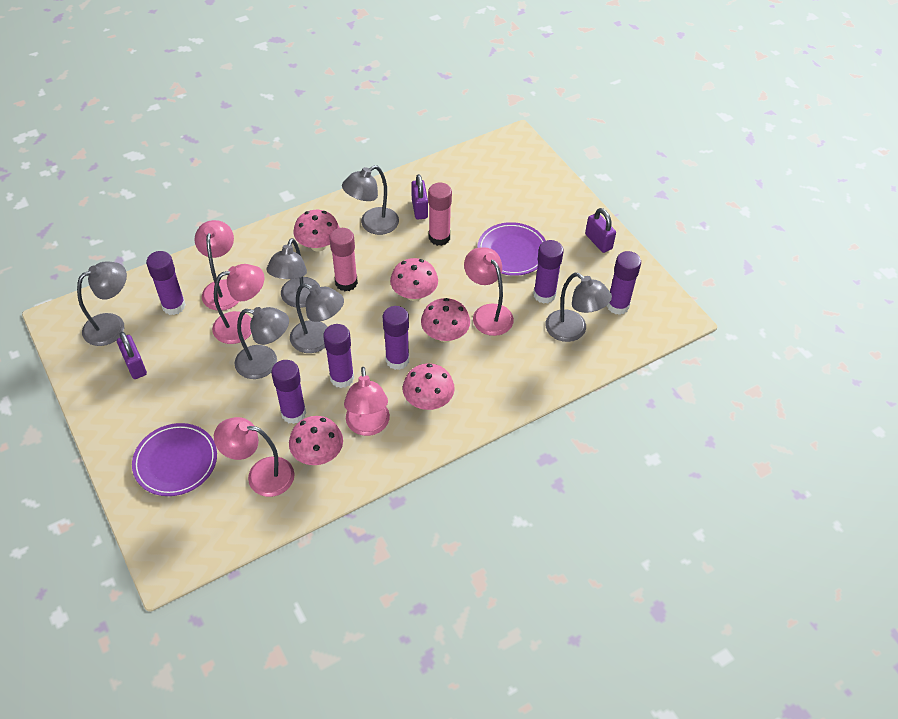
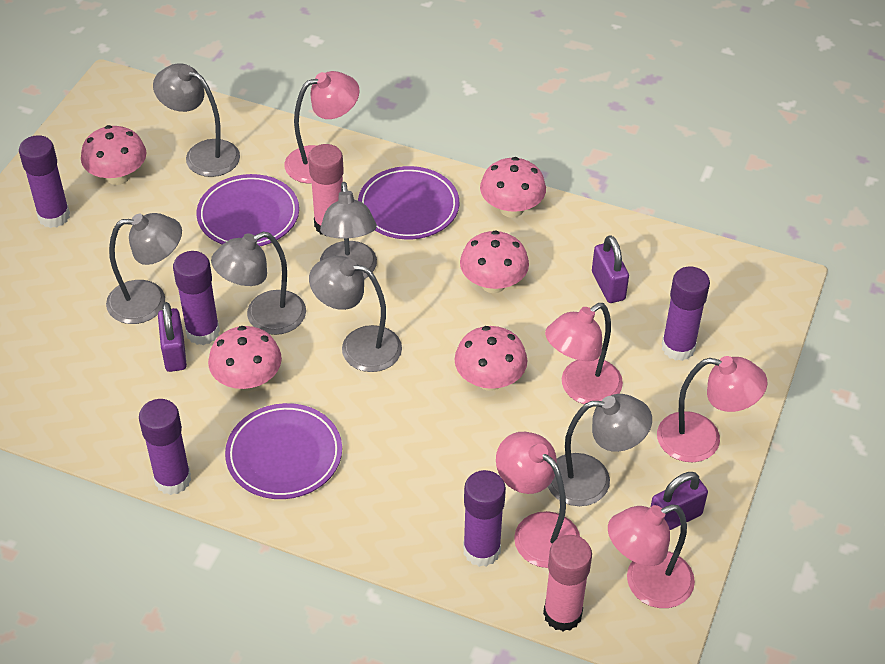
purple glue stick: 6 -> 5
purple plate: 2 -> 3

